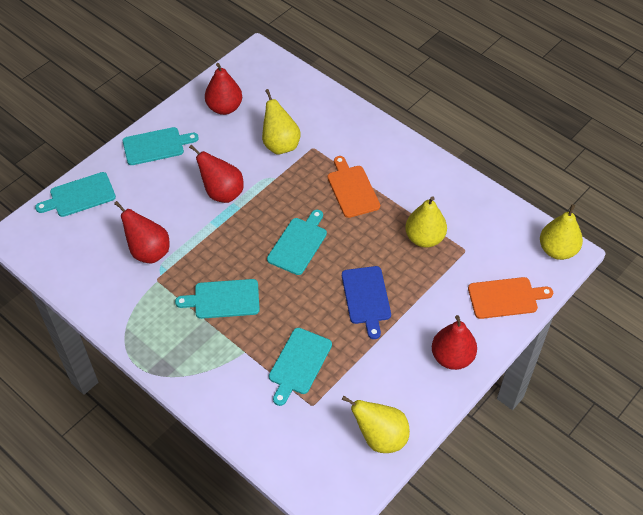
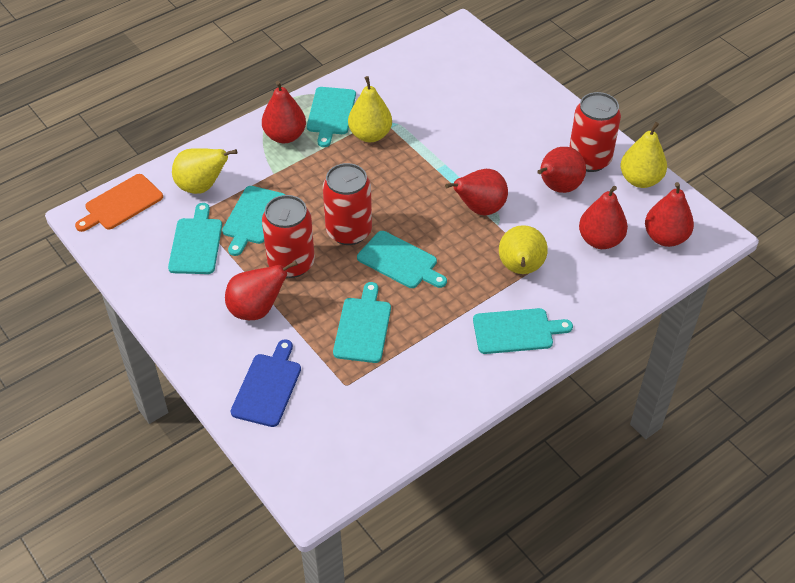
orange cutting board: 2 -> 1
red can: 0 -> 3
red pear: 4 -> 6
turquoise cutting board: 5 -> 6

